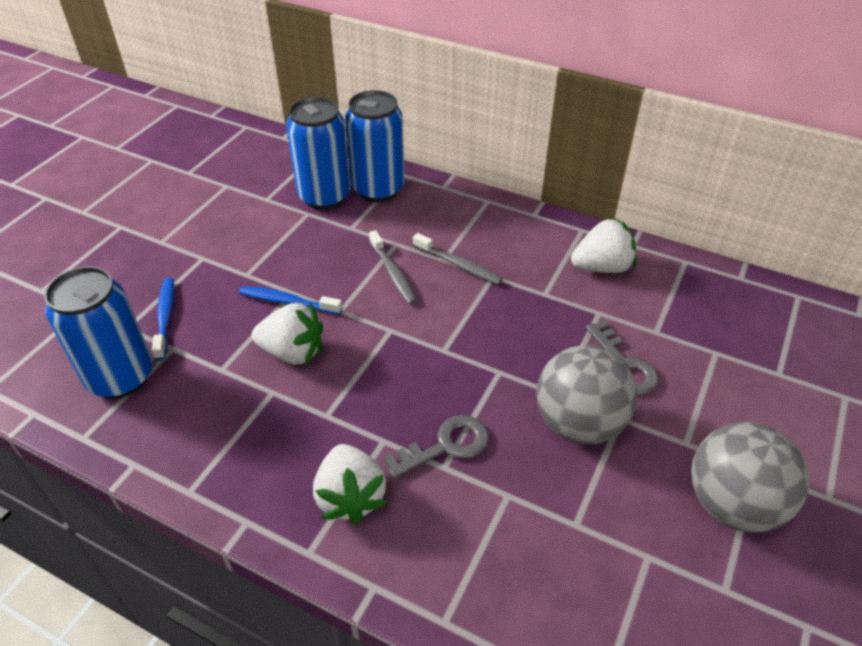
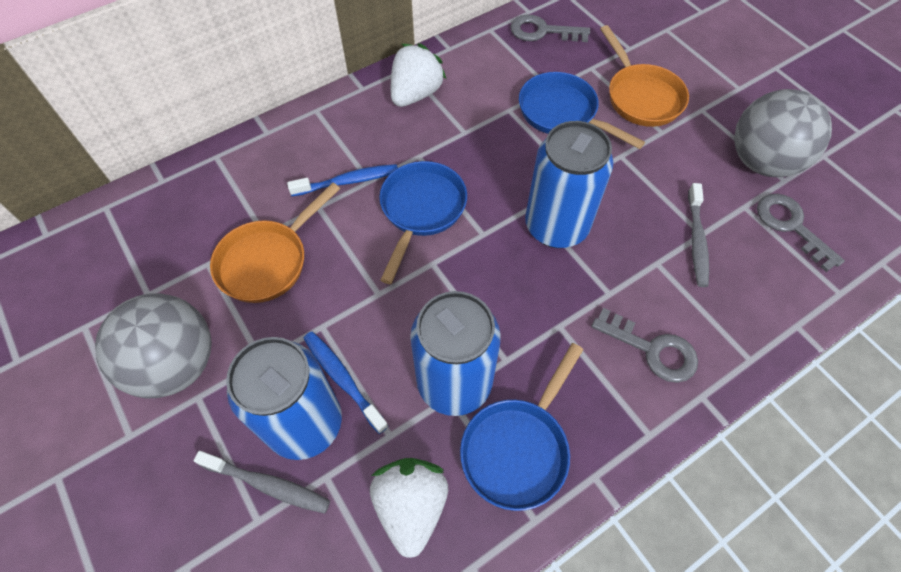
blue pan: 0 -> 3
grey key: 2 -> 3
orange pan: 0 -> 2
white strawberry: 3 -> 2

